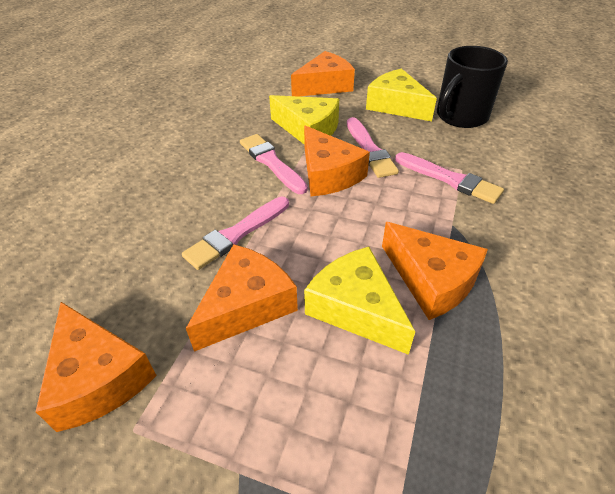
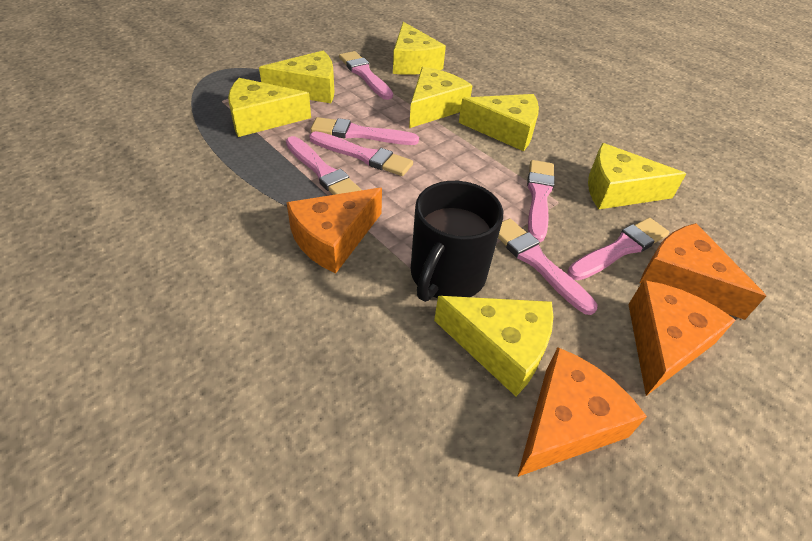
orange cheese: 5 -> 4
pink brush: 4 -> 7
yellow cheese: 3 -> 7

